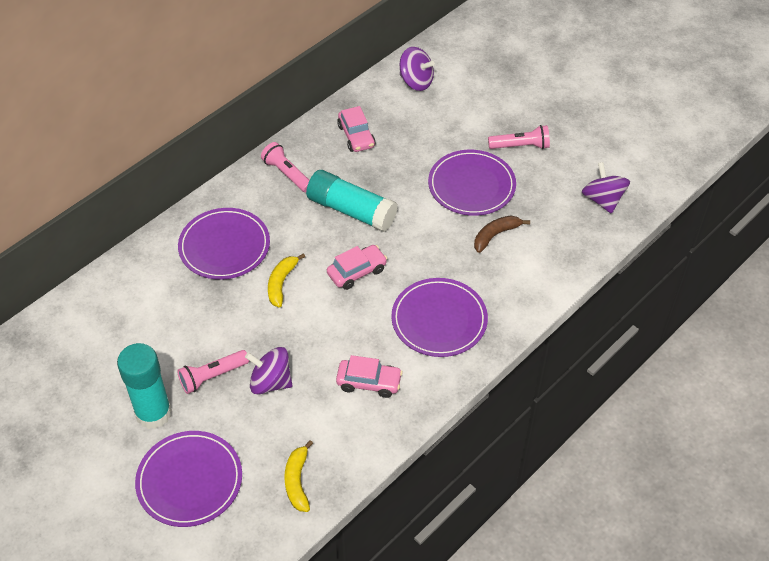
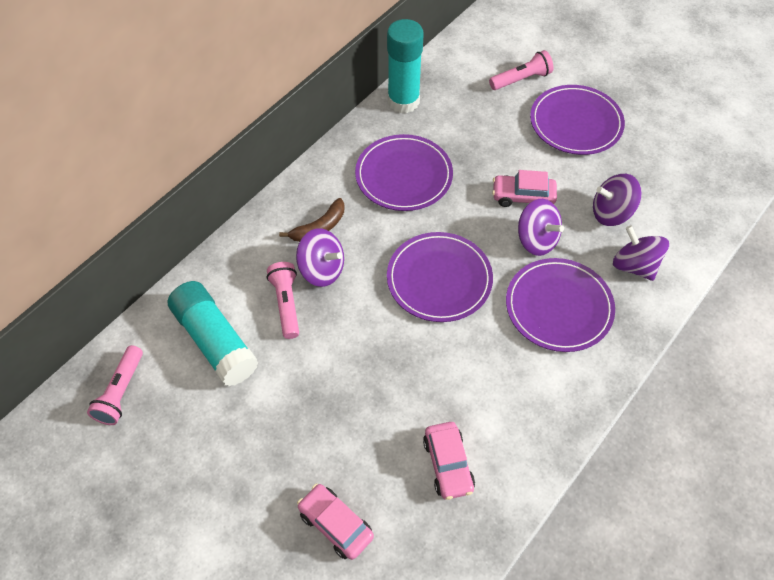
purple spinning top: 3 -> 4
yellow banana: 2 -> 0

